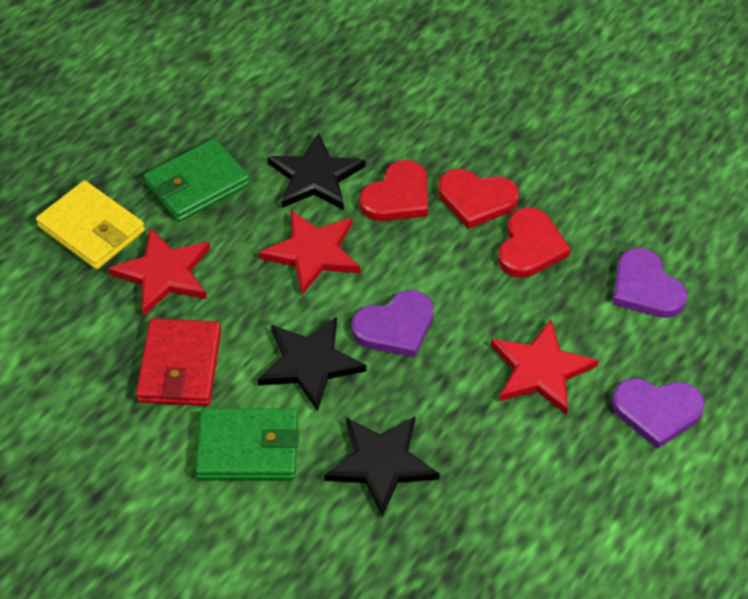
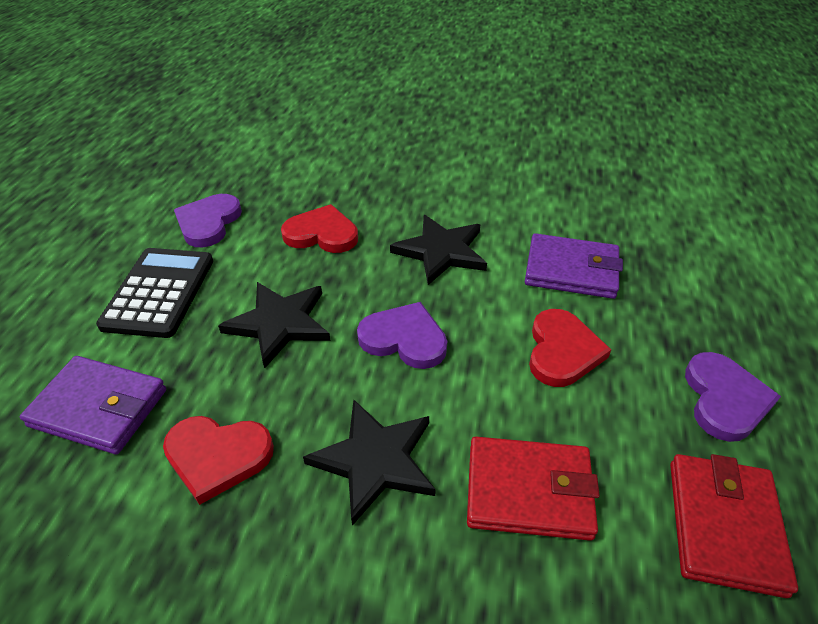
black calculator: 0 -> 1
green wallet: 2 -> 0
purple wallet: 0 -> 2
red star: 3 -> 0
red wallet: 1 -> 2
yellow wallet: 1 -> 0

